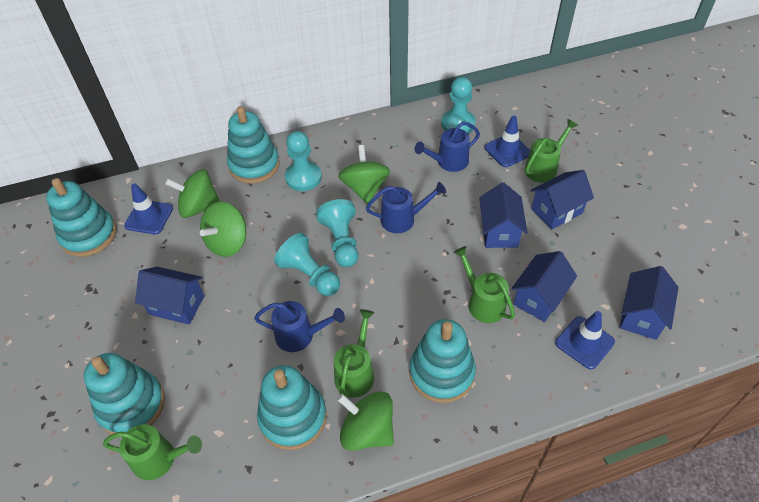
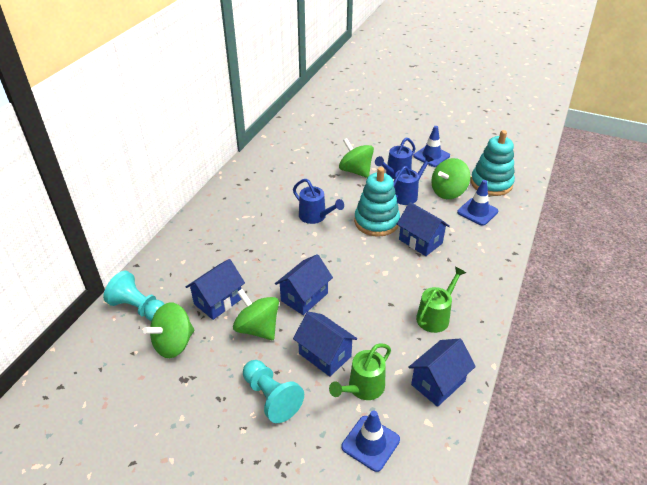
green watering can: 4 -> 2
turquoise pawn: 4 -> 2
turquoise stacking toy: 5 -> 2

